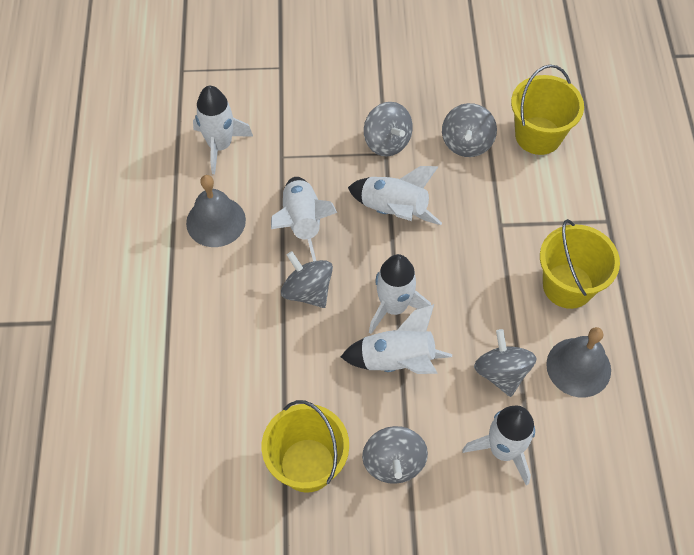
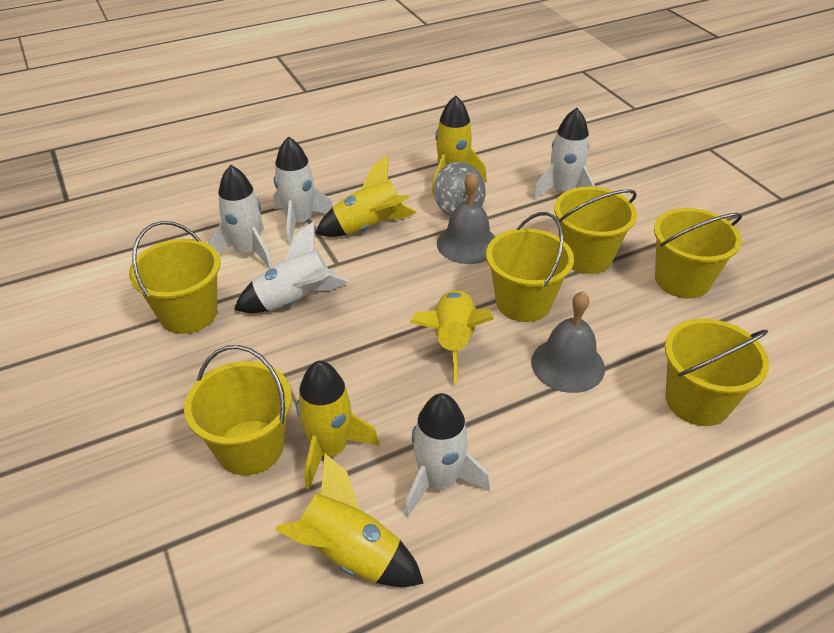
grey spinning top: 5 -> 1
white rocket: 6 -> 5
yellow bucket: 3 -> 6
yellow rocket: 0 -> 5

